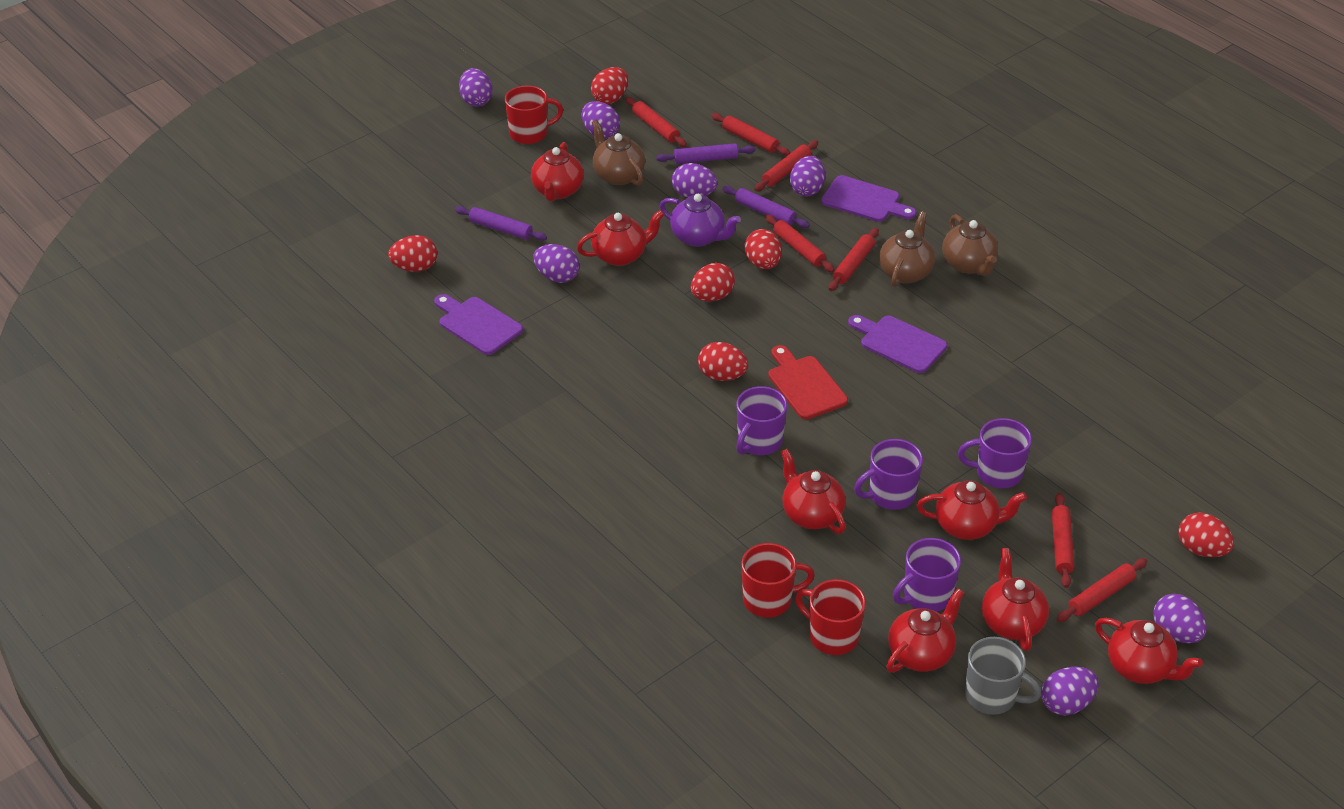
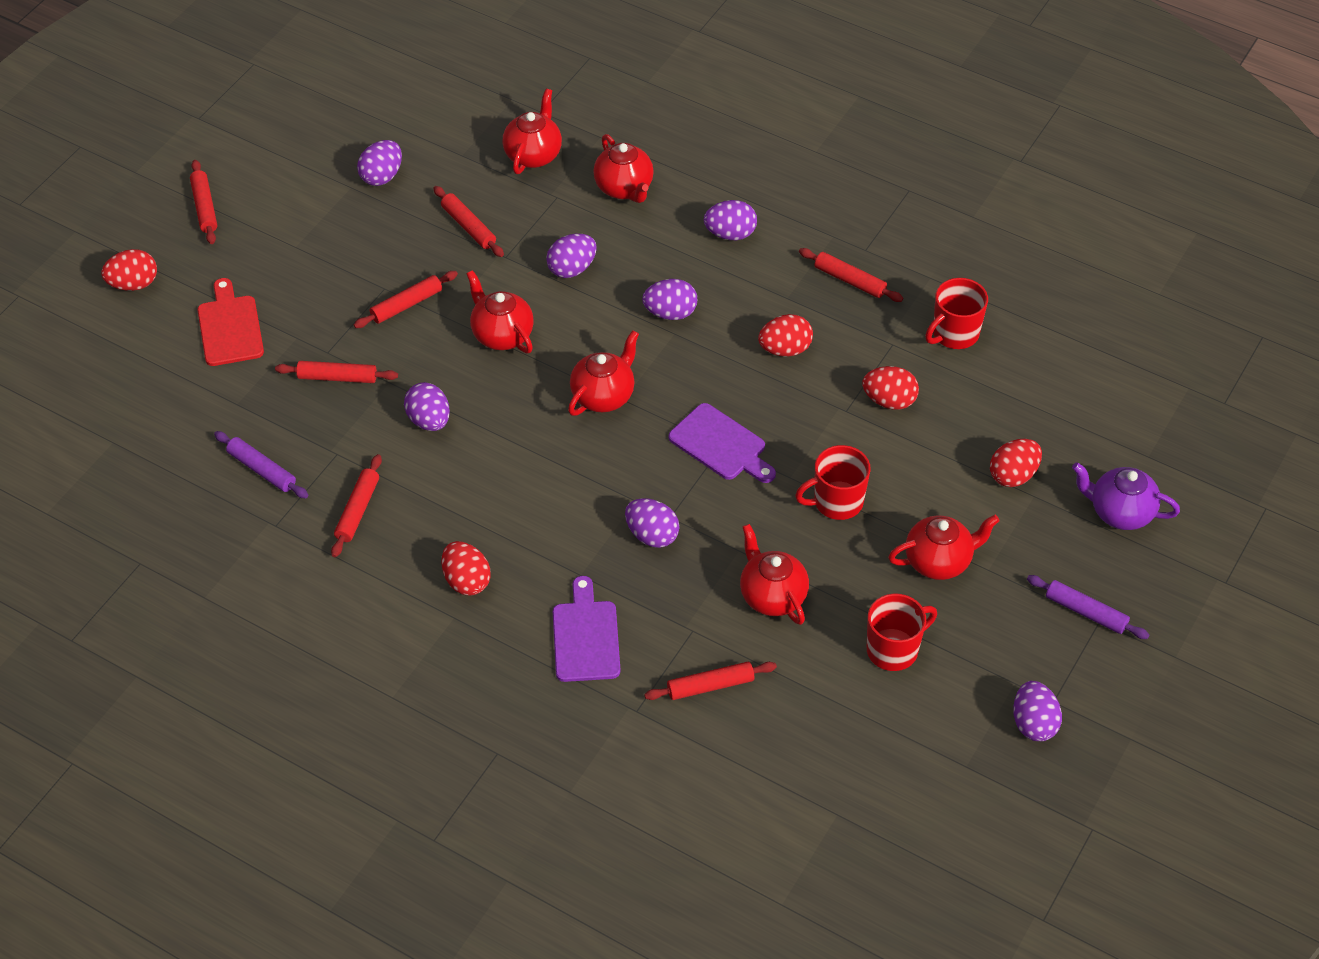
brown teapot: 3 -> 0
grey mug: 1 -> 0
purple cutting board: 3 -> 2
purple mug: 4 -> 0
purple rolling pin: 3 -> 2
red egg: 6 -> 5
red teapot: 7 -> 6

